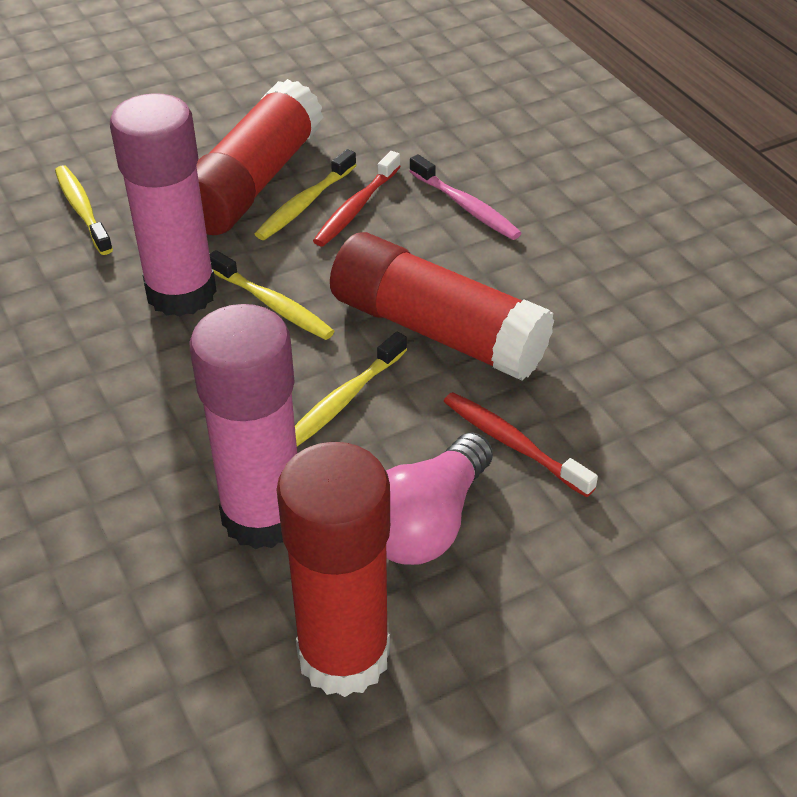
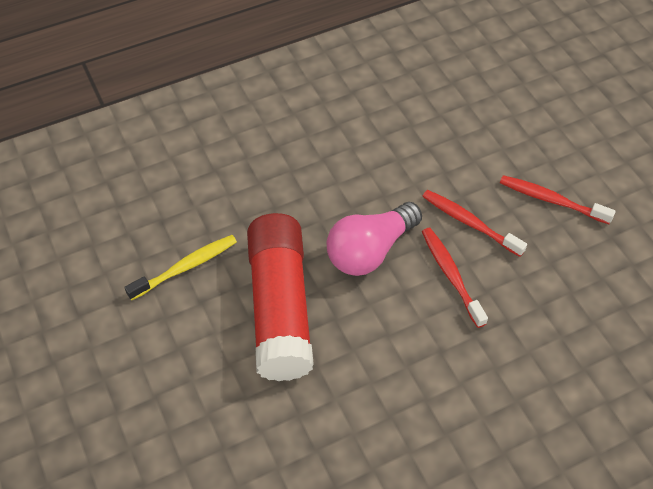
pink glue stick: 2 -> 0
pink toothbrush: 1 -> 0
red glue stick: 3 -> 1
red toothbrush: 2 -> 3
yellow toothbrush: 4 -> 1

